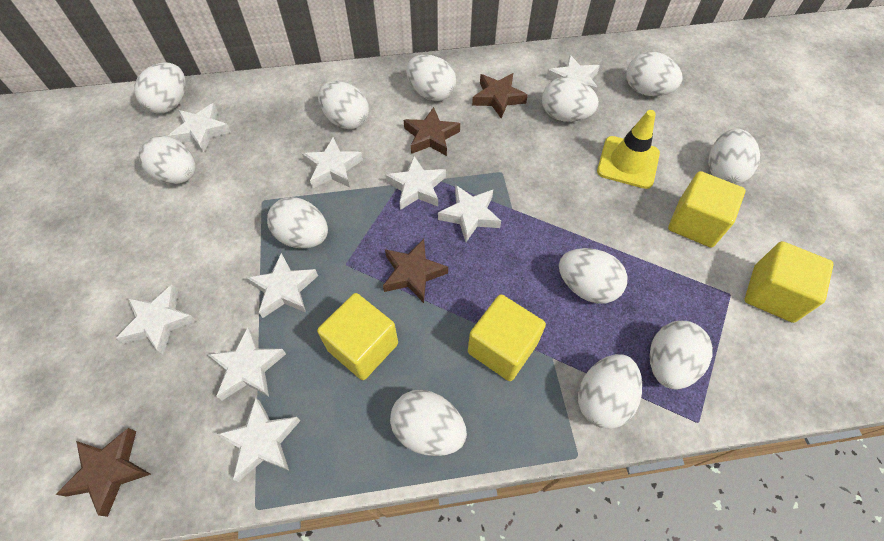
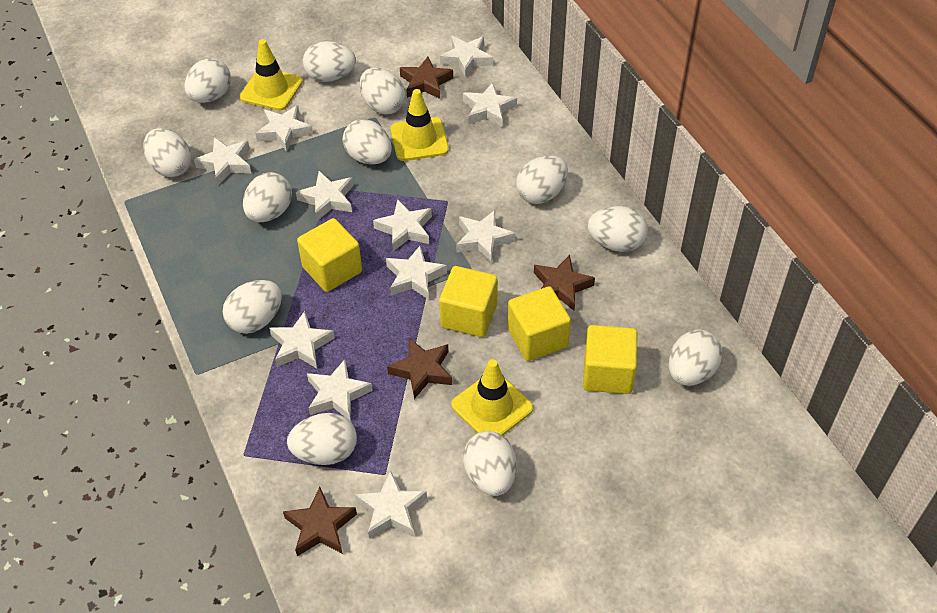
white star: 9 -> 11
yellow traffic cone: 1 -> 3

